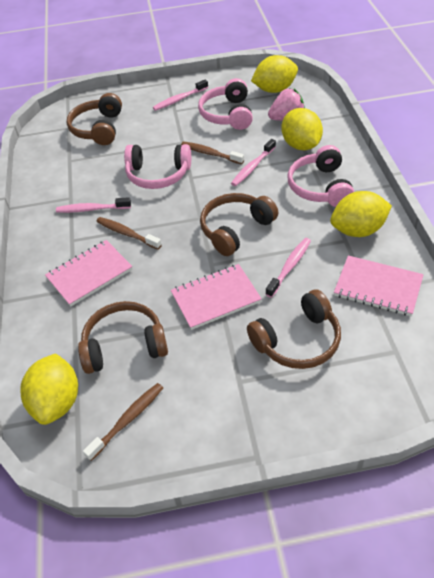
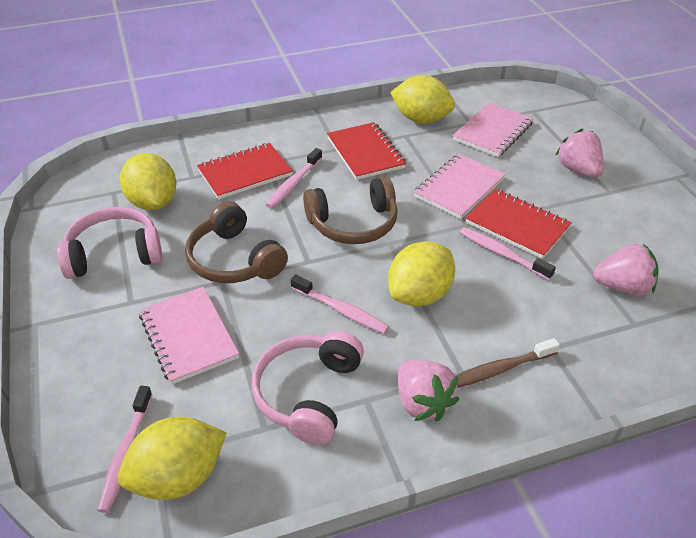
brown headphones: 4 -> 2
brown toothbrush: 3 -> 1
pink headphones: 3 -> 2
pink strawberry: 1 -> 3
red notebook: 0 -> 3

